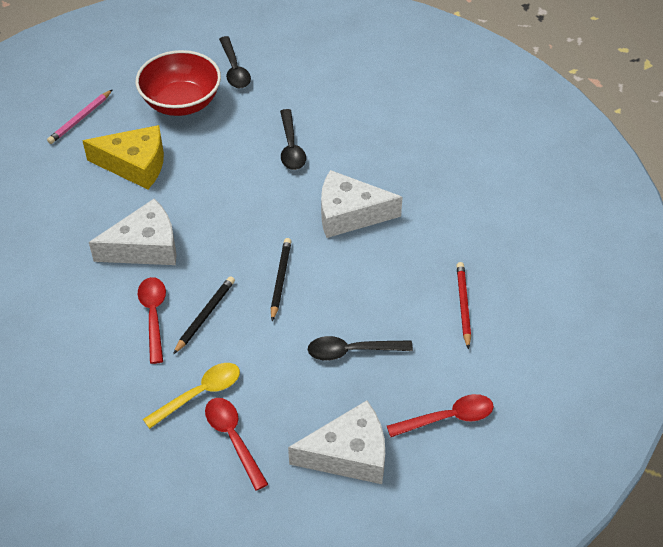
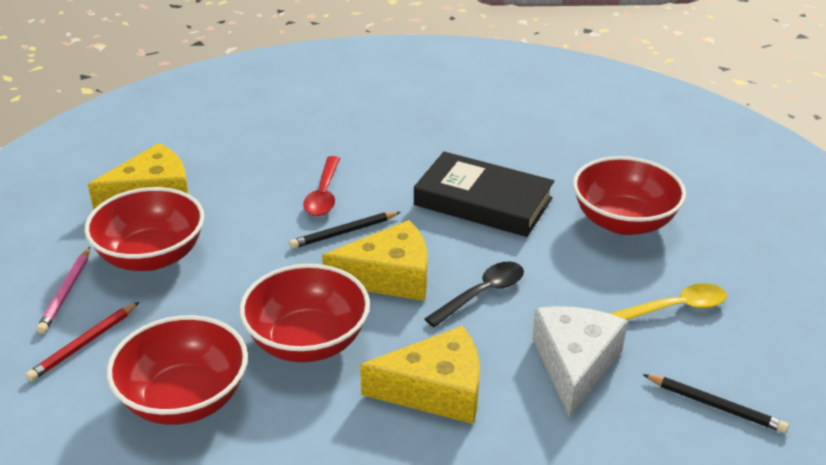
black book: 0 -> 1
black spoon: 3 -> 1
red bowl: 1 -> 4
red spoon: 3 -> 1
white cheese: 3 -> 1
yellow cheese: 1 -> 3

